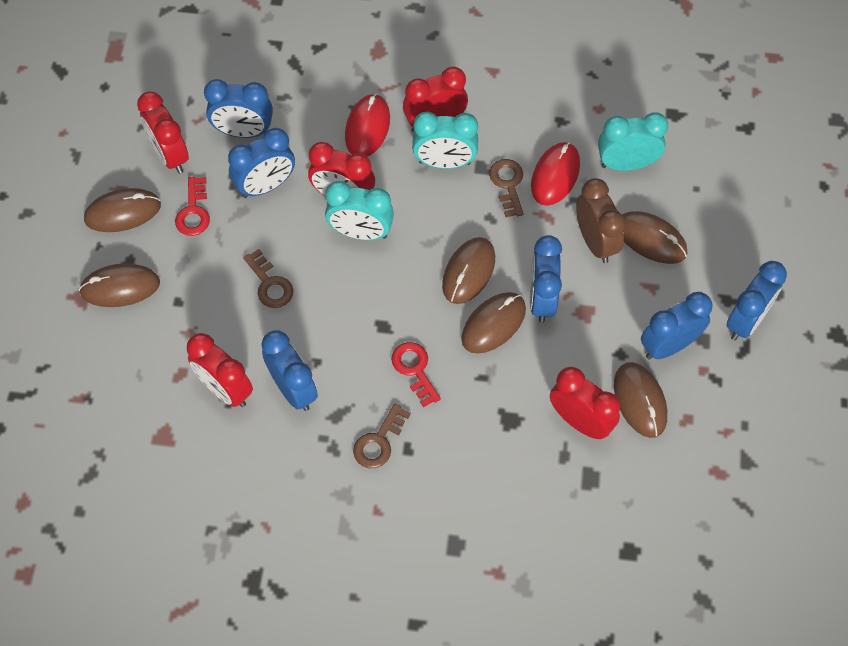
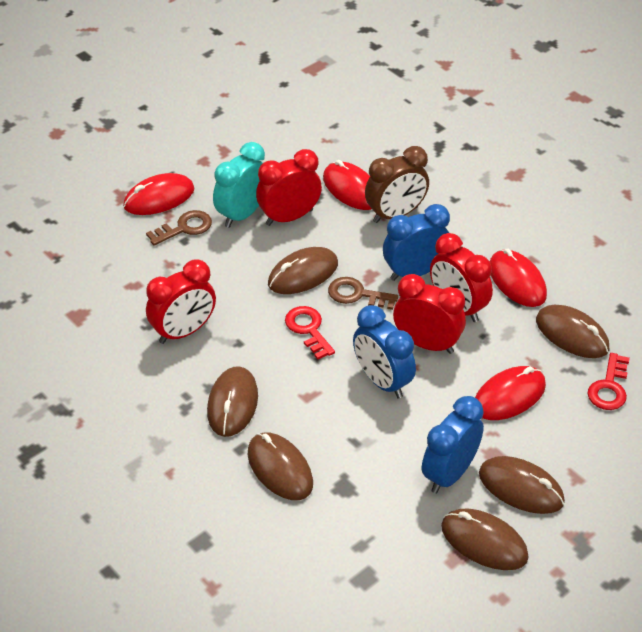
blue clock: 6 -> 3
brown key: 3 -> 2
red clock: 5 -> 4
red mouse: 2 -> 4
turquoise clock: 3 -> 1

